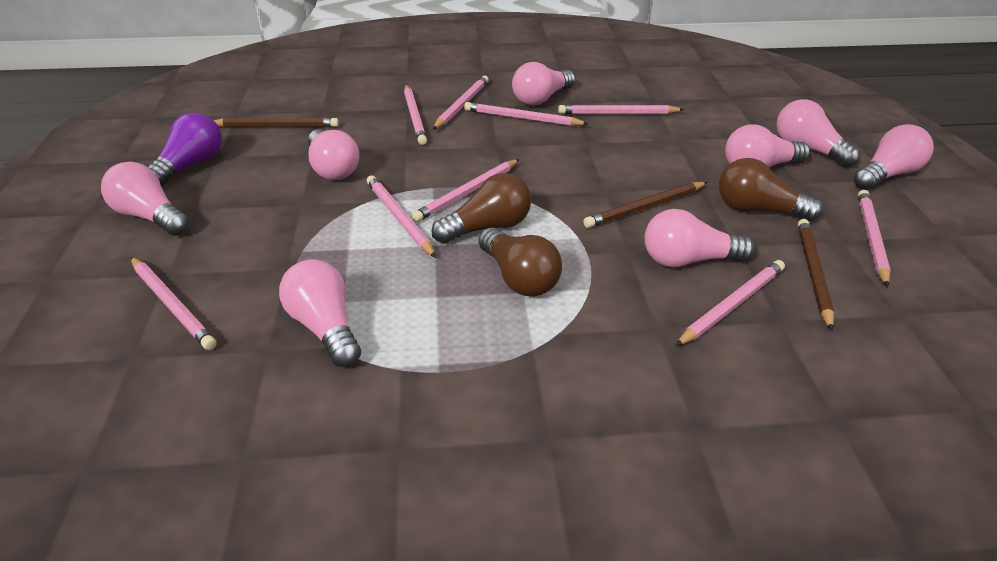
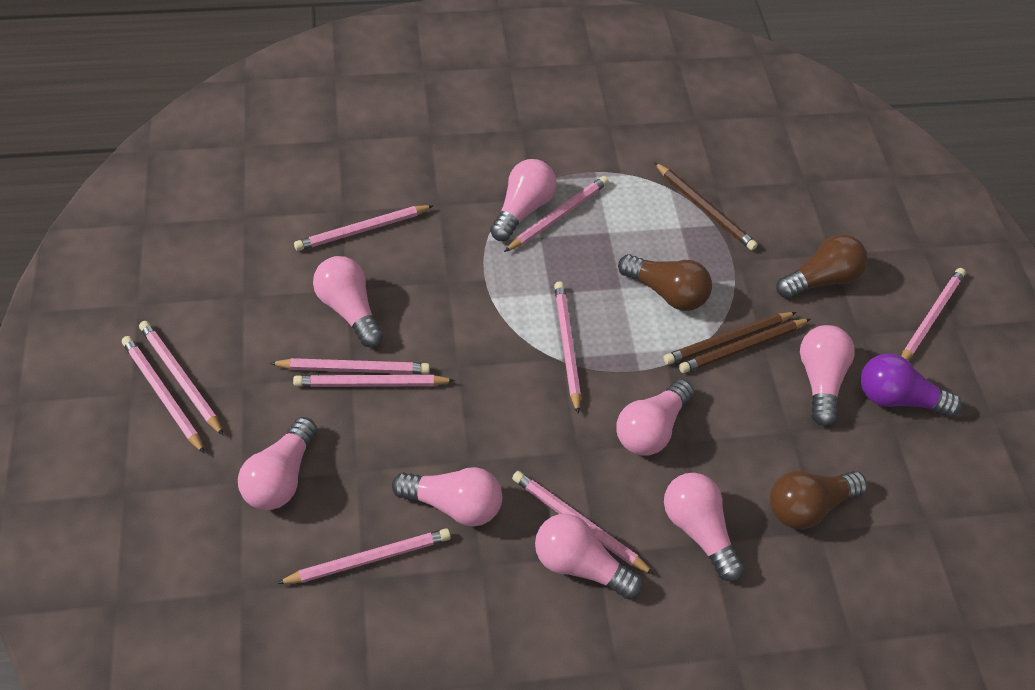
pink pencil: 9 -> 10

